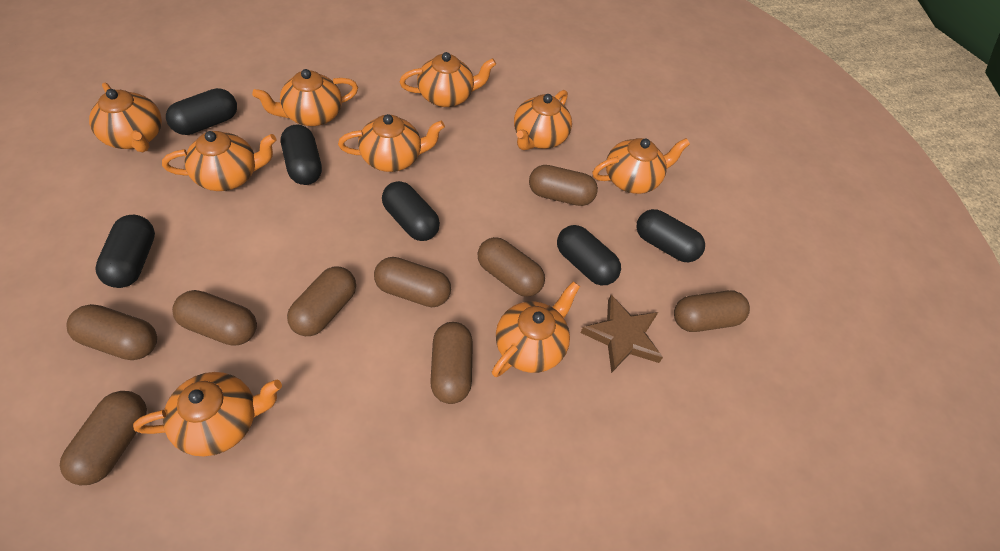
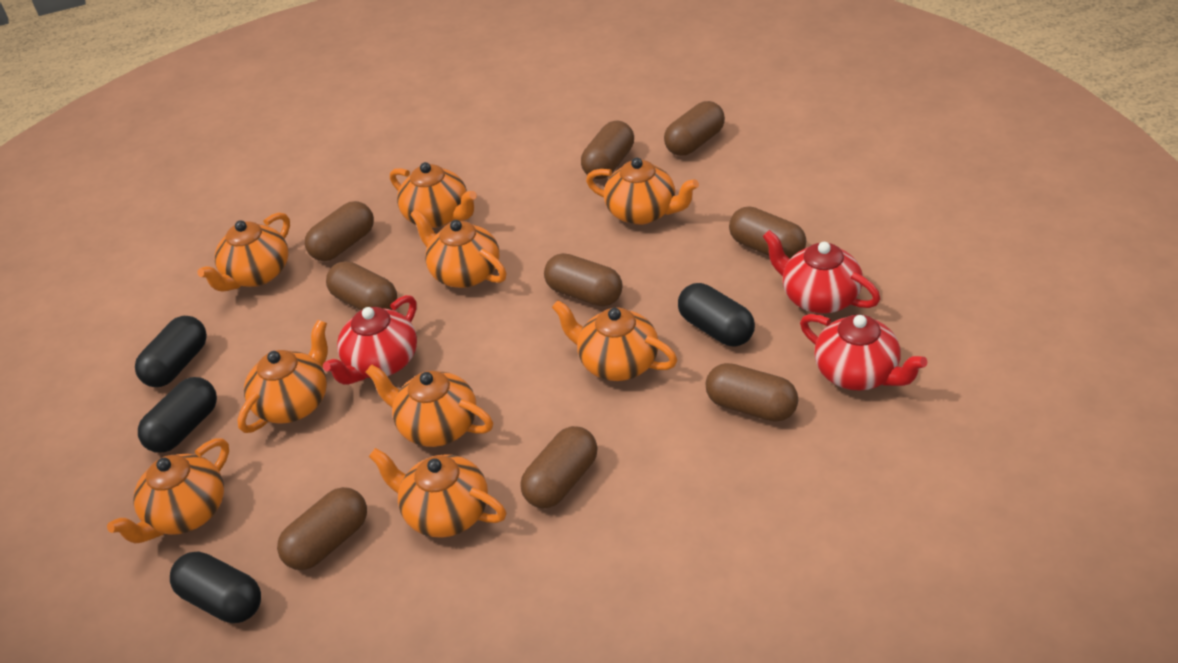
black capsule: 6 -> 4
brown star: 1 -> 0
red teapot: 0 -> 3

